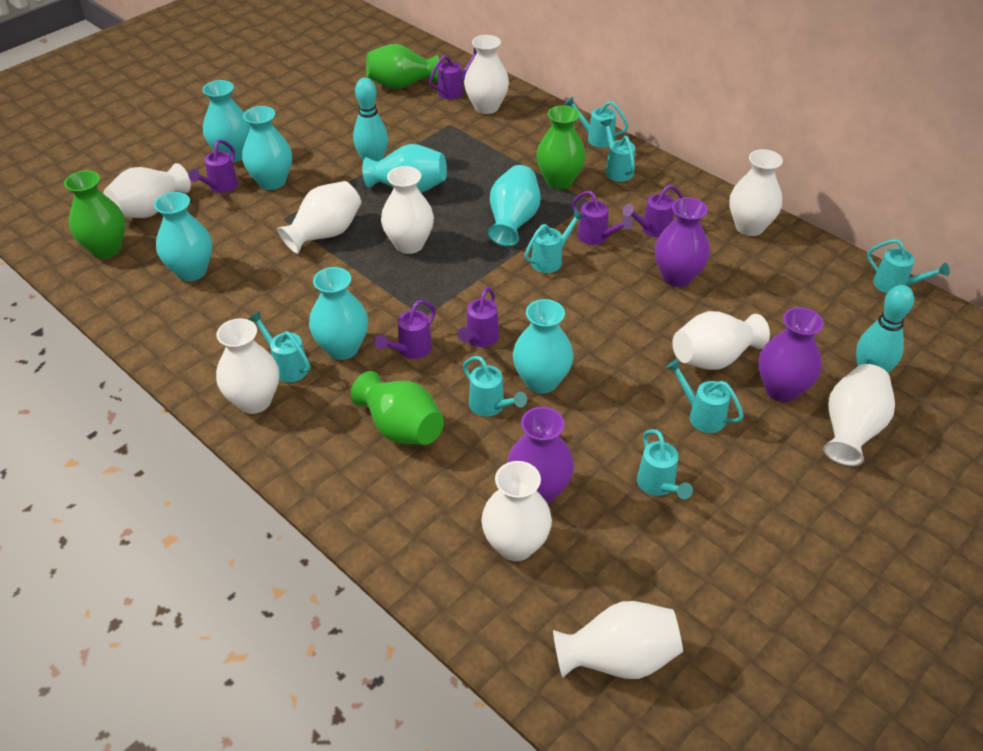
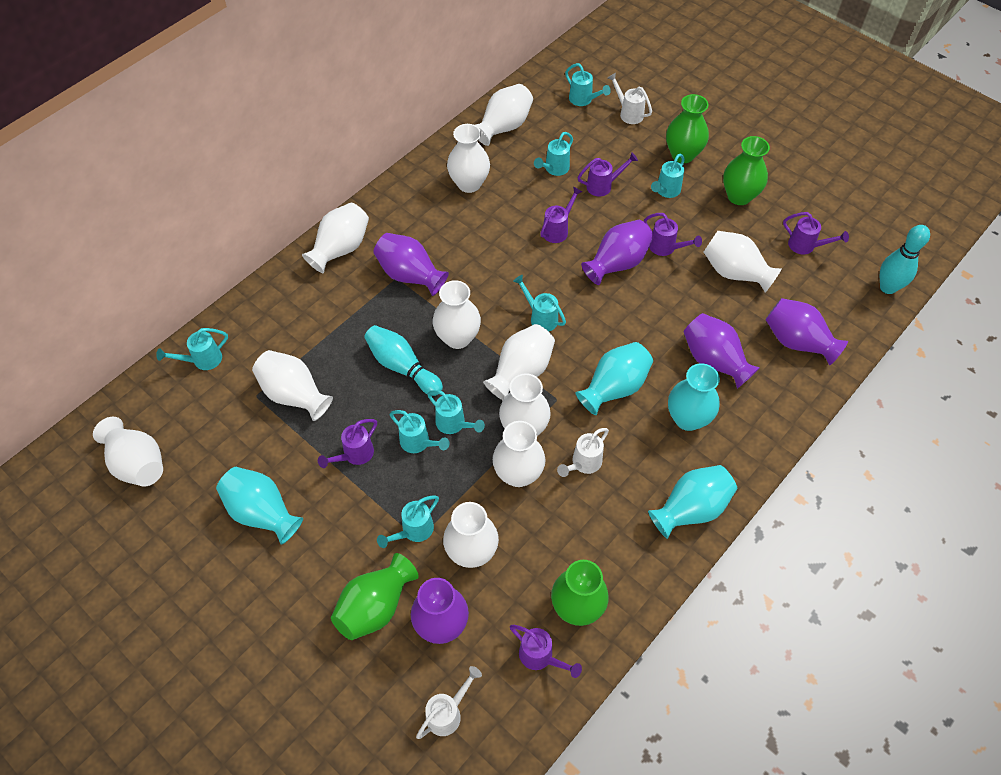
purple vase: 3 -> 5
turquoise vase: 7 -> 4
white vase: 10 -> 11
white watering can: 0 -> 3

